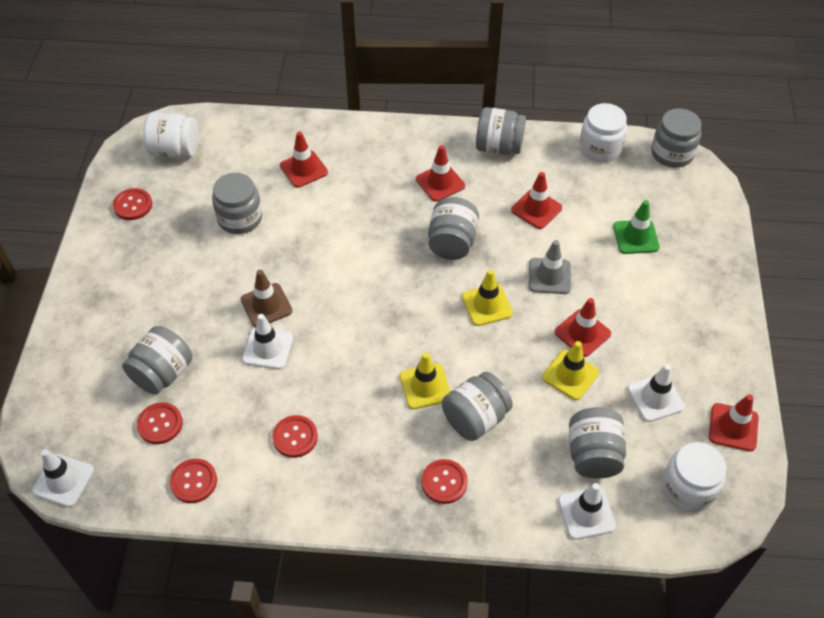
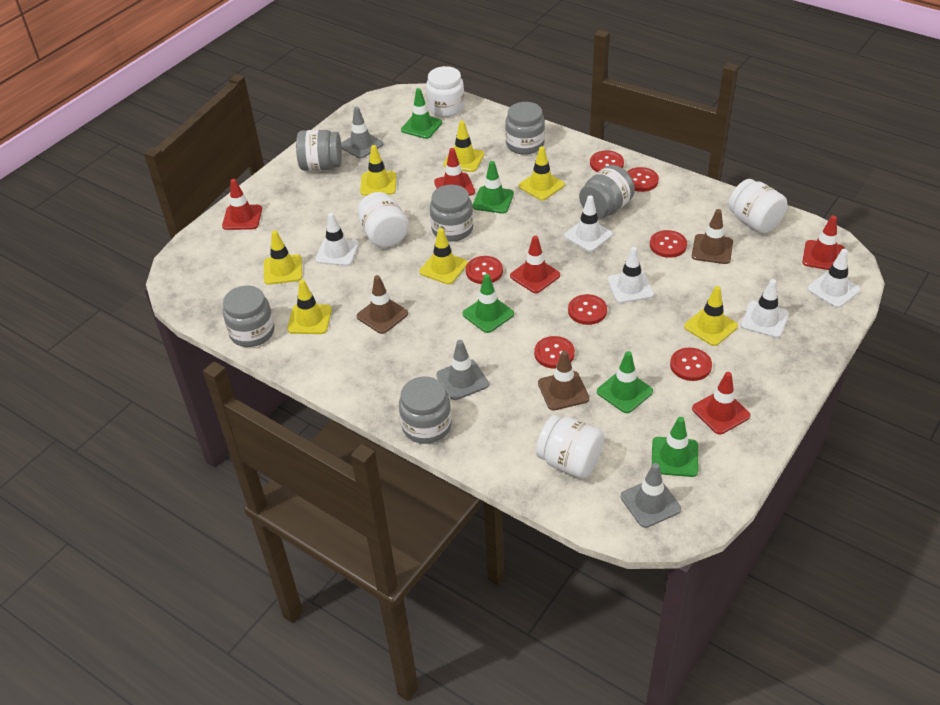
brown traffic cone: 1 -> 3
green traffic cone: 1 -> 5
grey jar: 7 -> 6
grey traffic cone: 1 -> 3
red button: 5 -> 7
white jar: 3 -> 4
white traffic cone: 4 -> 5
yellow traffic cone: 3 -> 7

